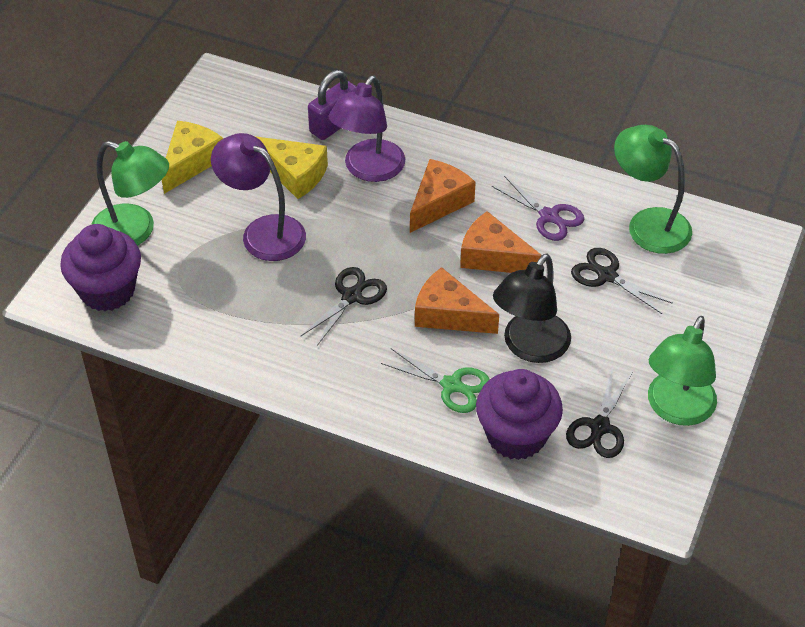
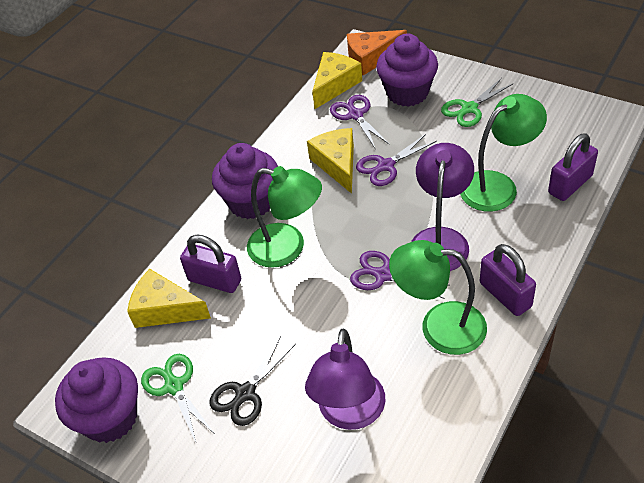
black lamp: 1 -> 0
black scissors: 3 -> 1
green scissors: 1 -> 2
orange cheese: 3 -> 1
purple cupcake: 2 -> 3
purple padlock: 1 -> 3
purple scissors: 1 -> 3
yellow cheese: 2 -> 3

